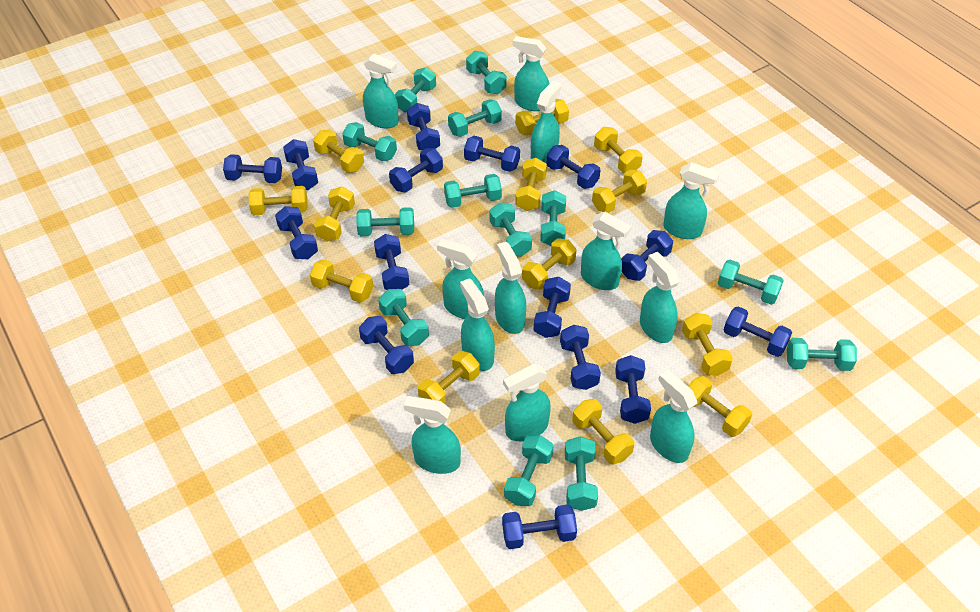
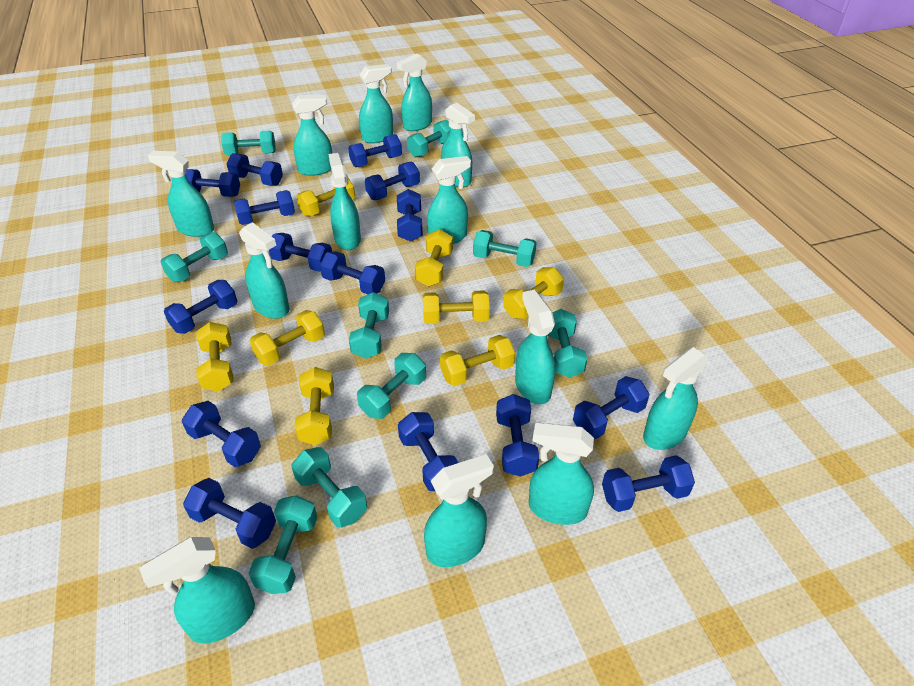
turquoise dumbbell: 13 -> 9
turquoise spray bottle: 12 -> 13
yellow dumbbell: 13 -> 8

